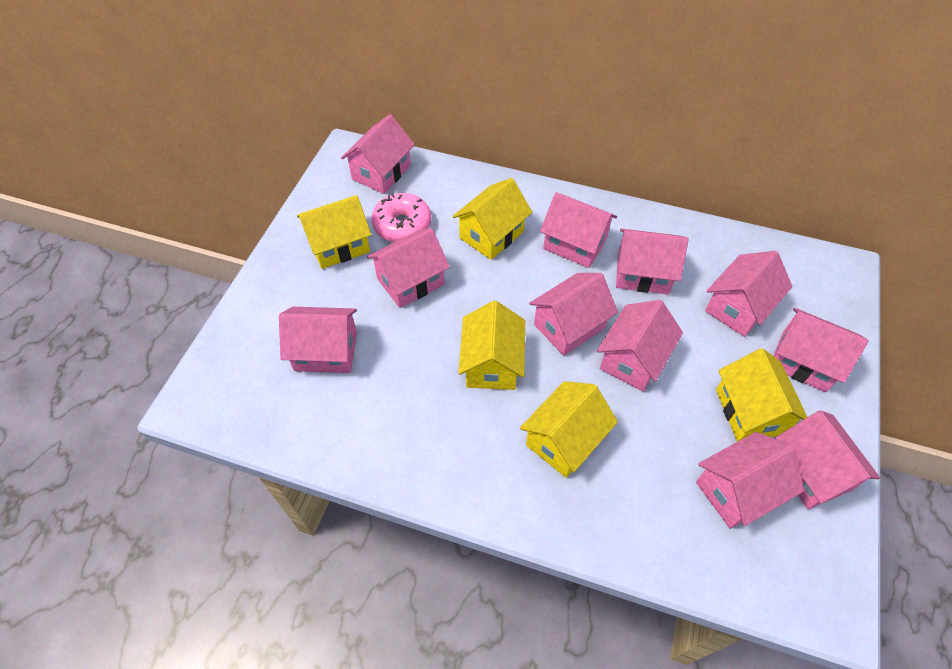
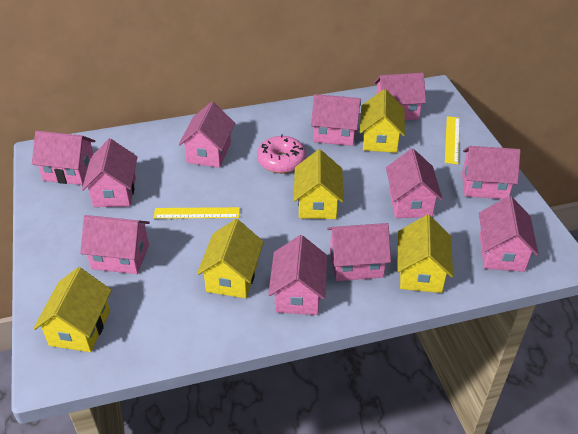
yellow ruler: 0 -> 2

